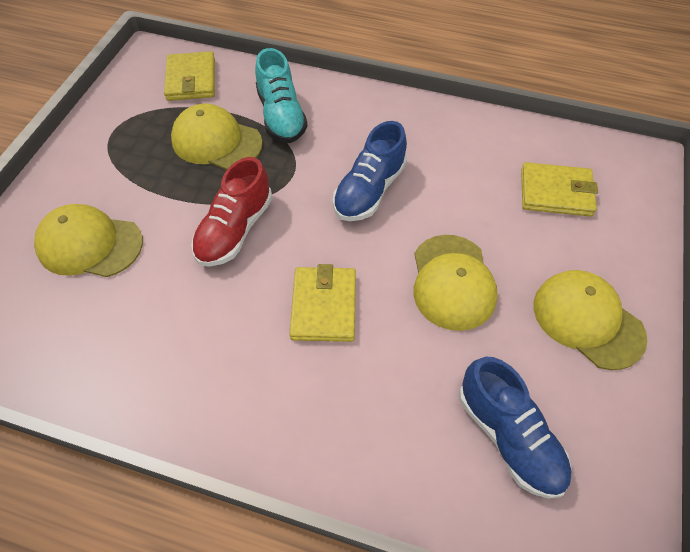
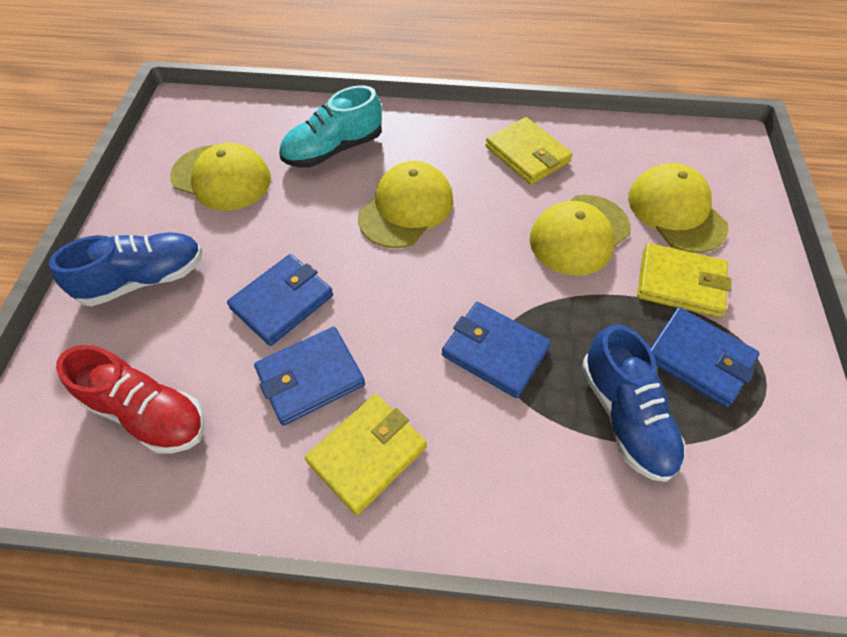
blue wallet: 0 -> 4

